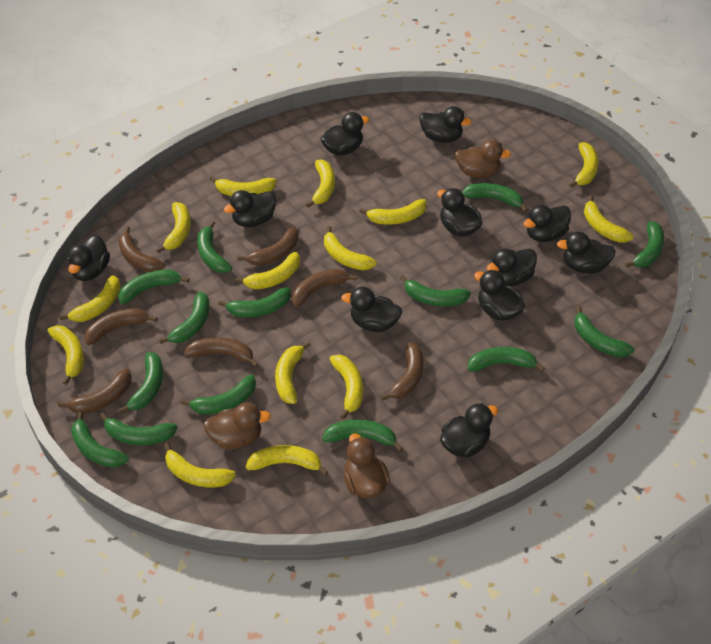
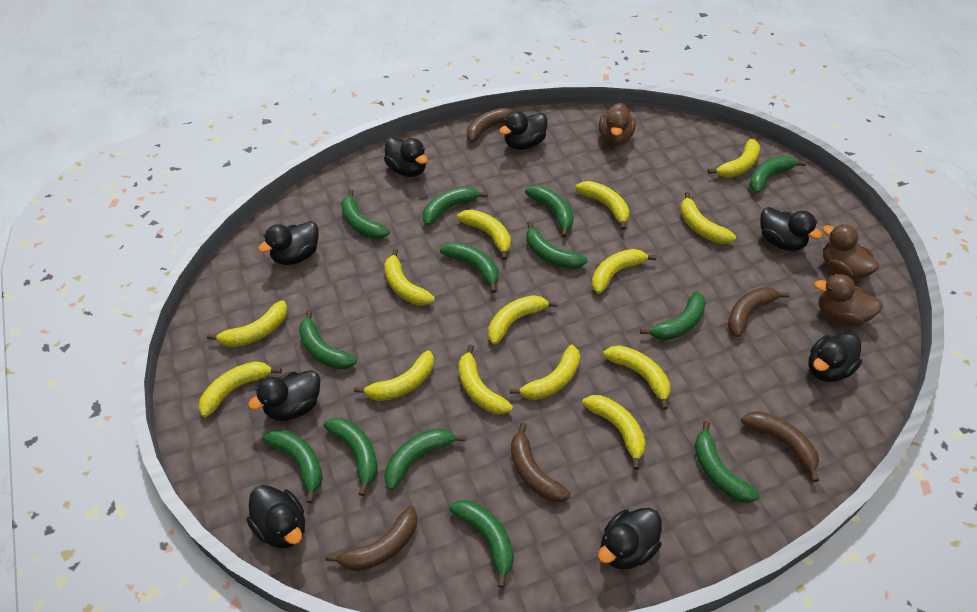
black duck: 11 -> 8
brown banana: 7 -> 5
green banana: 14 -> 13

